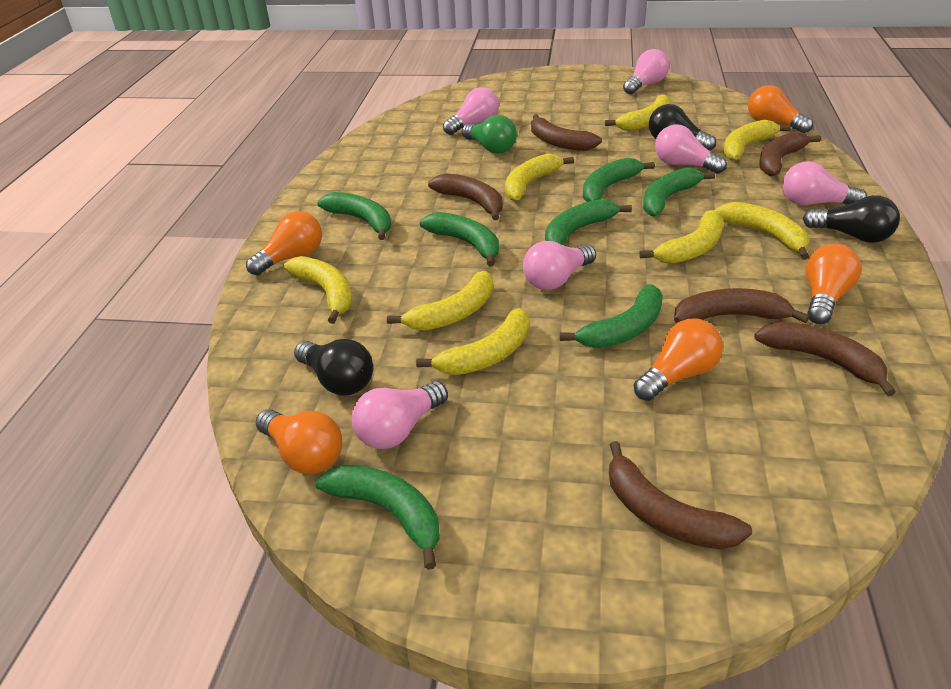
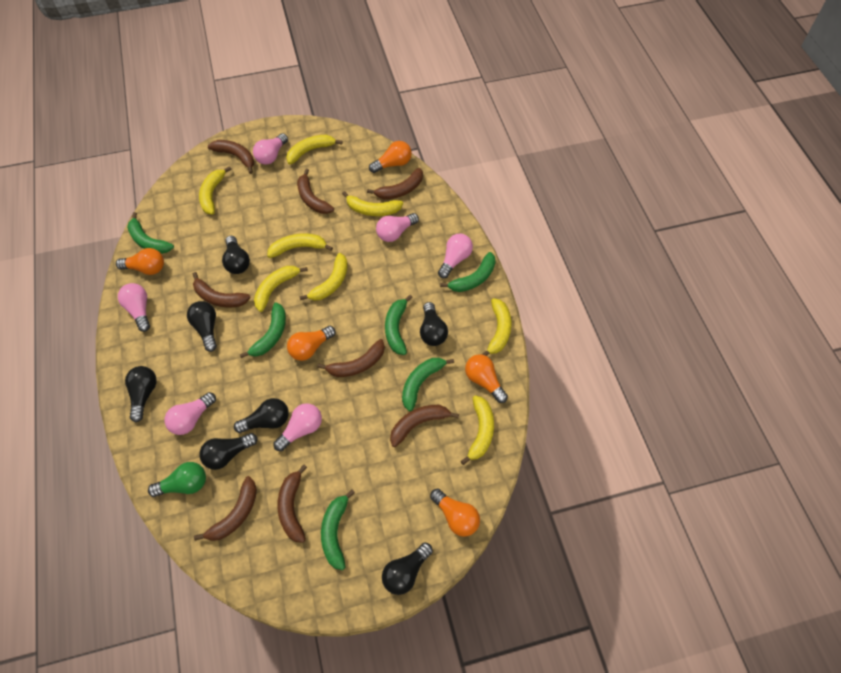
black light bulb: 3 -> 7
brown banana: 6 -> 8
green banana: 7 -> 6

